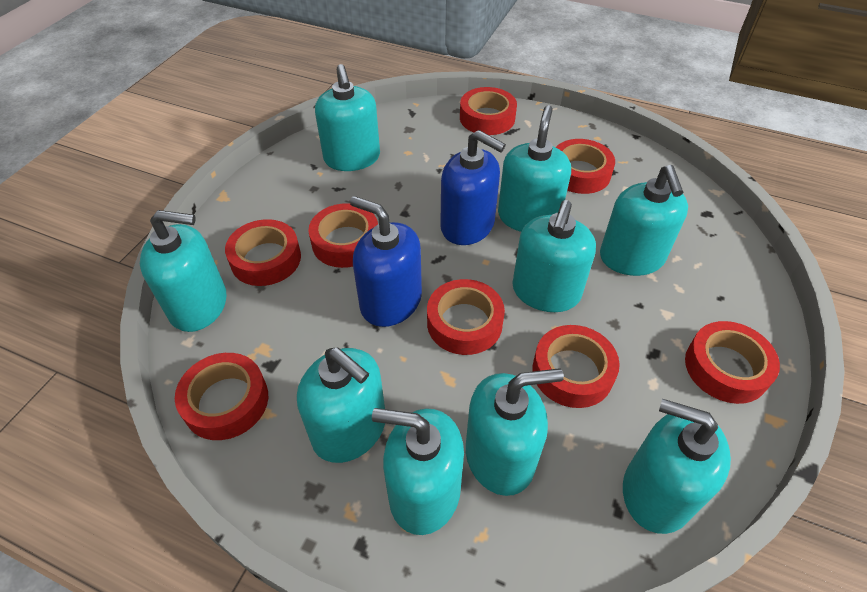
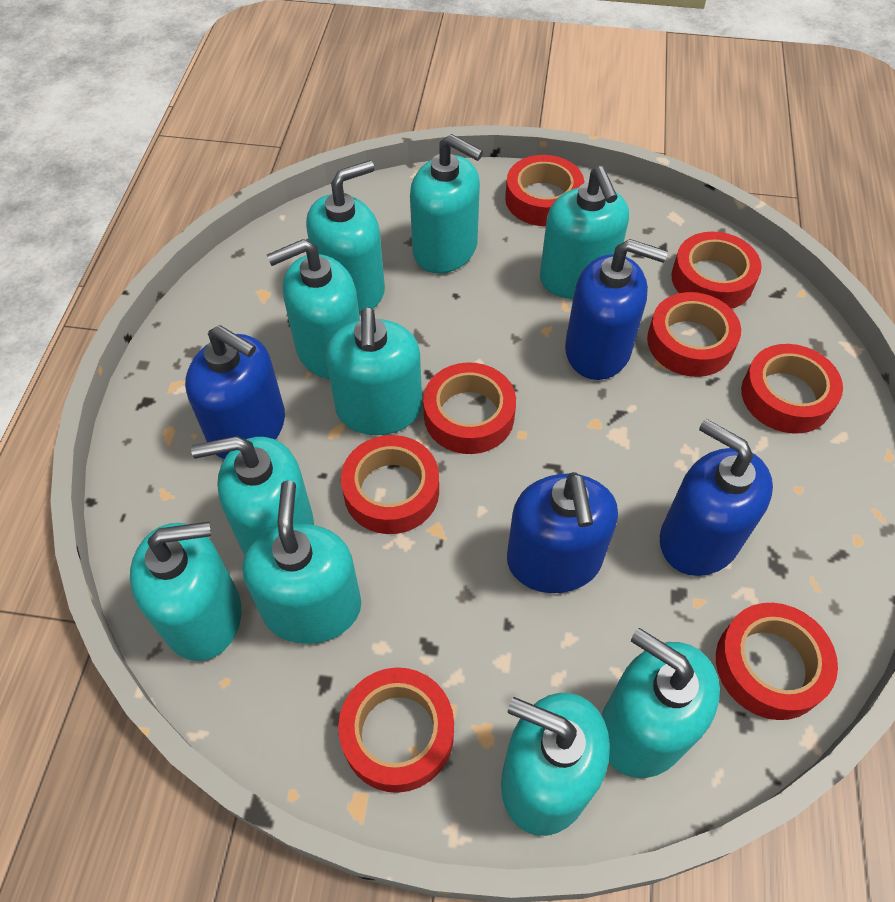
blue soap dispenser: 2 -> 4
turquoise soap dispenser: 9 -> 10

